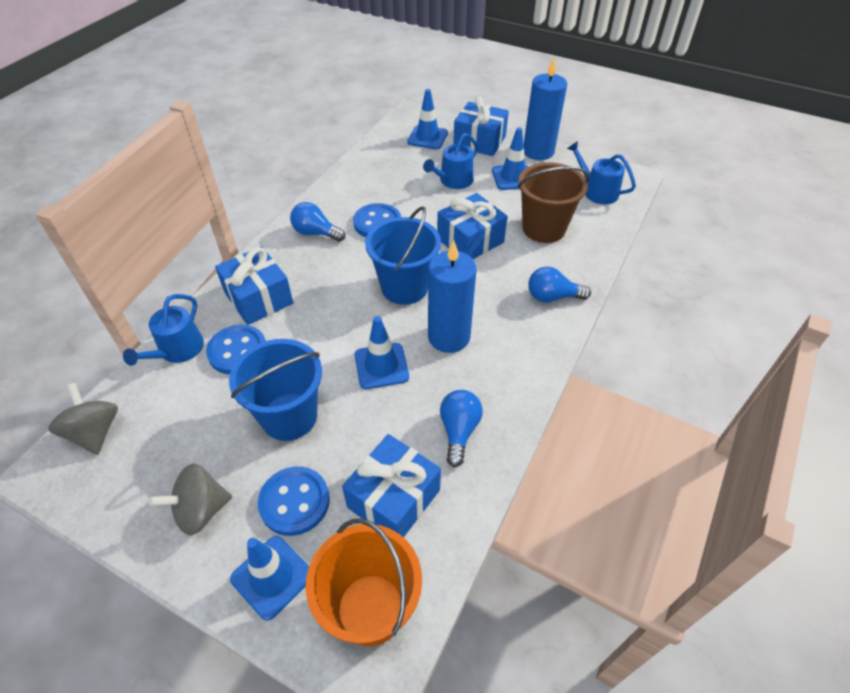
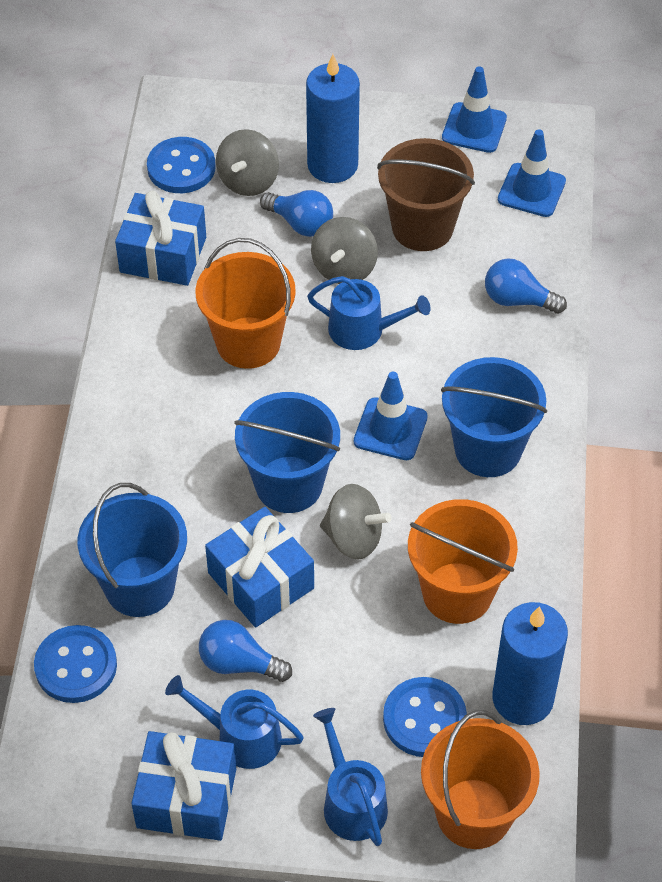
blue bucket: 2 -> 3
blue gift: 4 -> 3
blue traffic cone: 4 -> 3
grey spinning top: 2 -> 3
orange bucket: 1 -> 3

